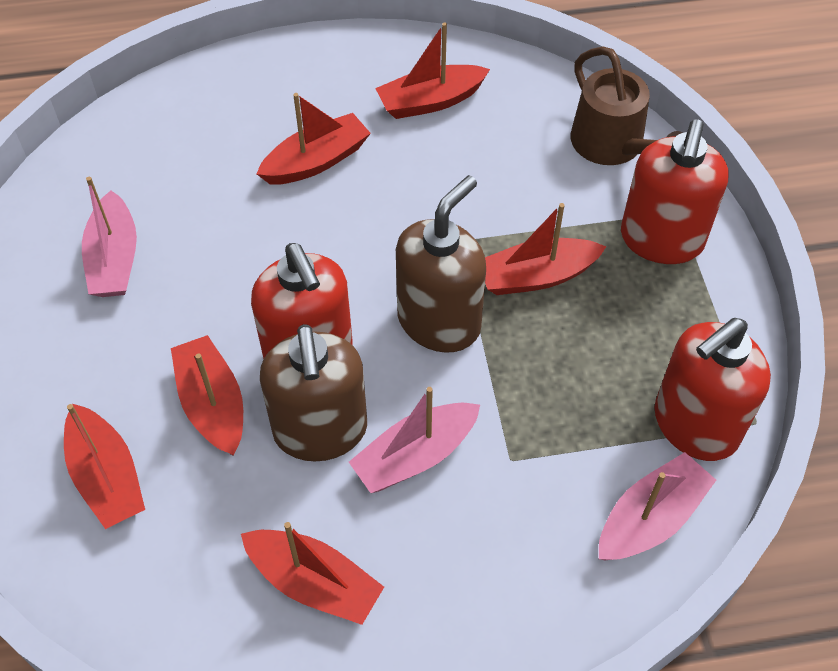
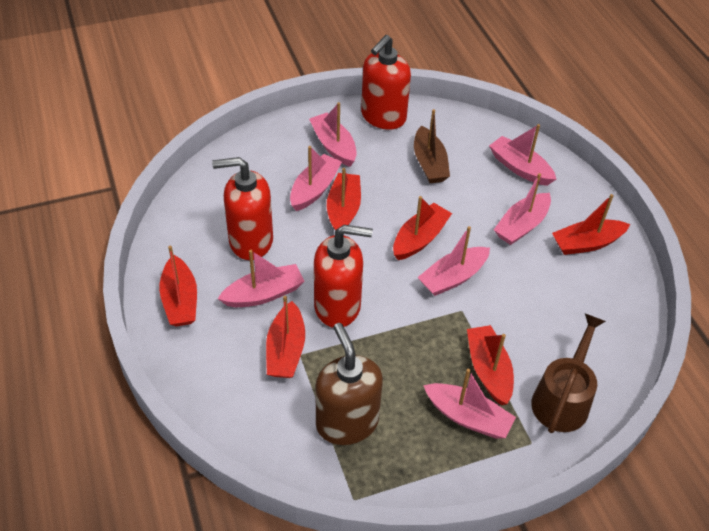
brown boat: 0 -> 1
brown soap dispenser: 2 -> 1
pink boat: 3 -> 7

